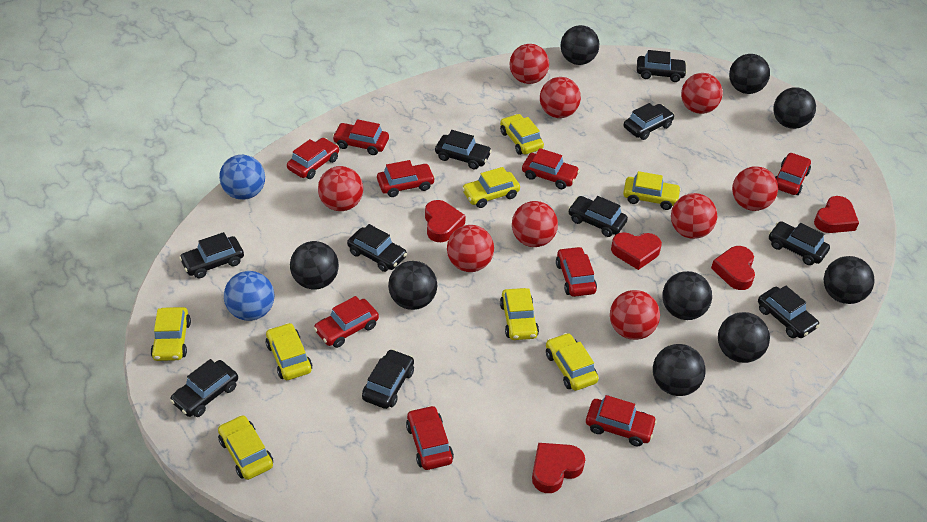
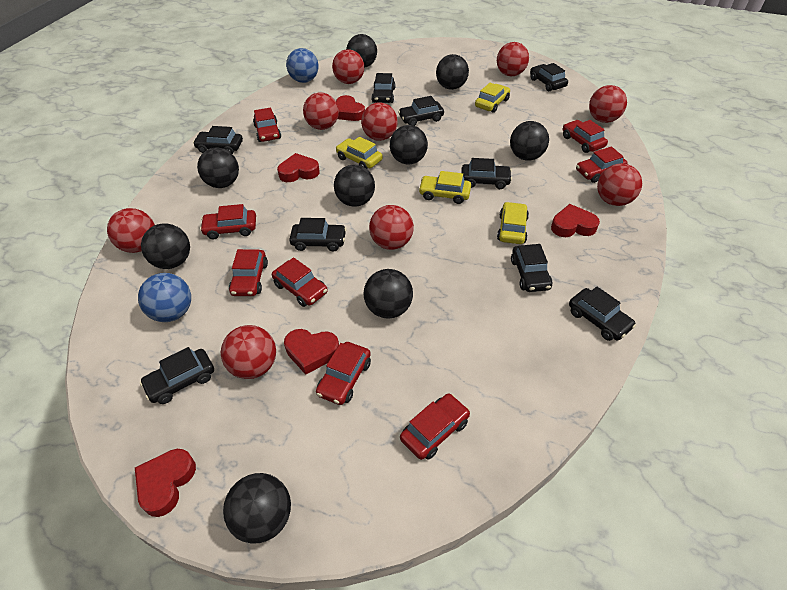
black car: 10 -> 9
red car: 9 -> 8
yellow car: 8 -> 4

